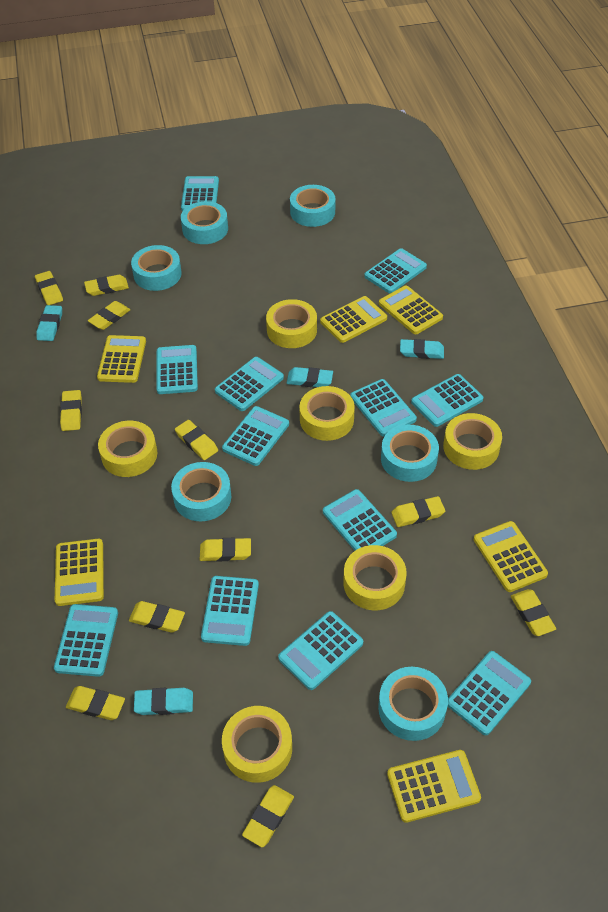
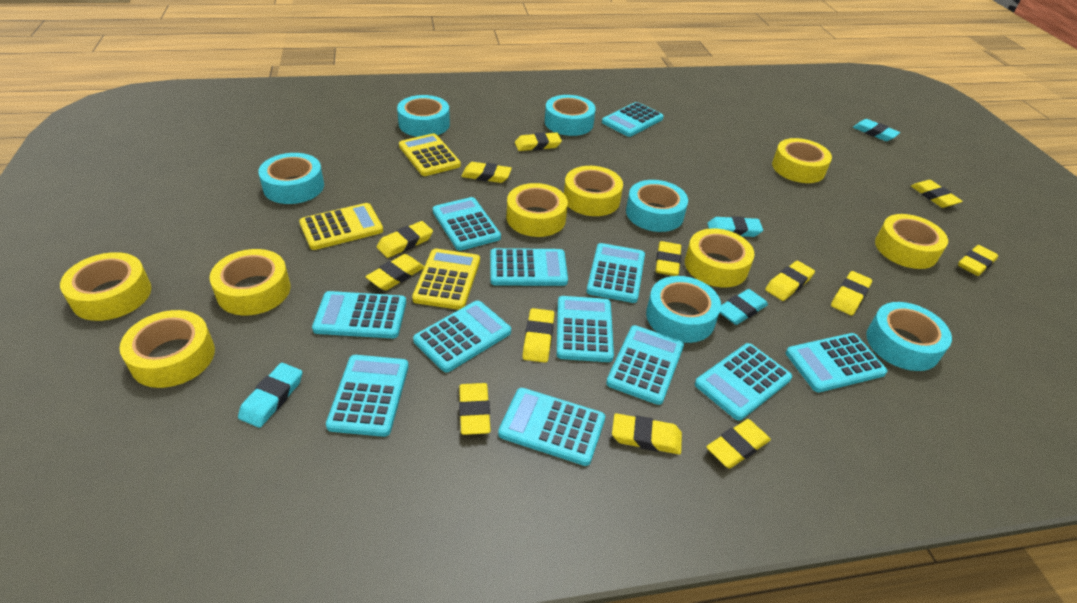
yellow calculator: 6 -> 3
yellow eraser: 11 -> 13
yellow tape: 6 -> 8

